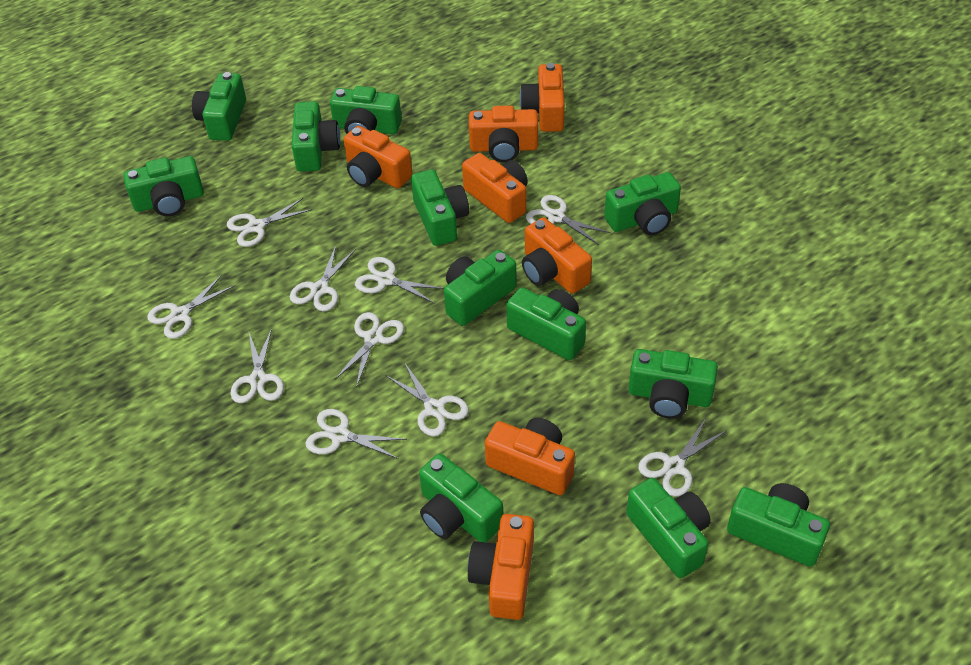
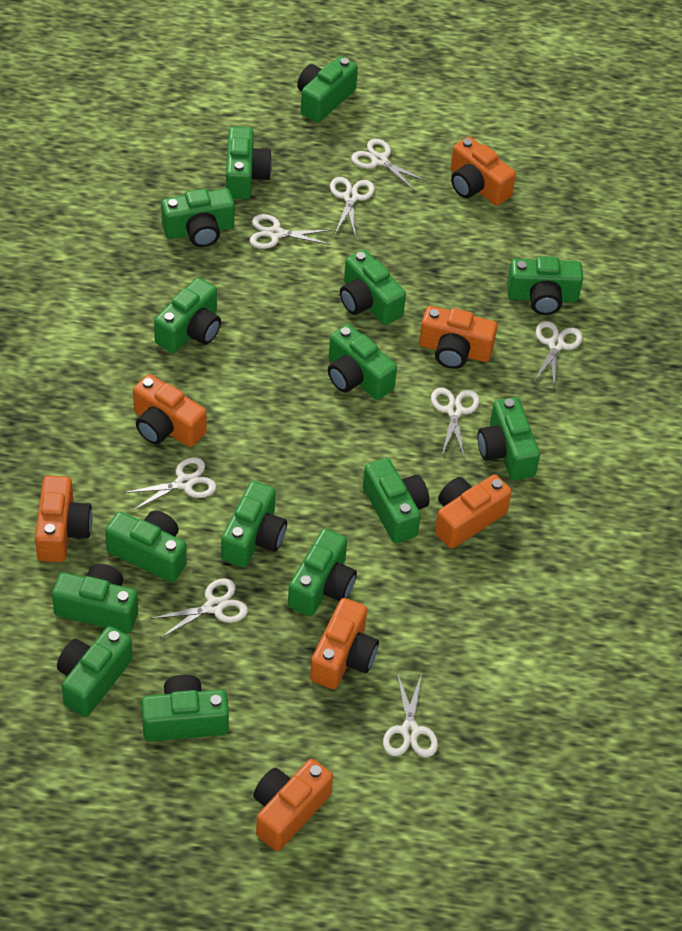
green camera: 12 -> 15
white scissors: 10 -> 8

